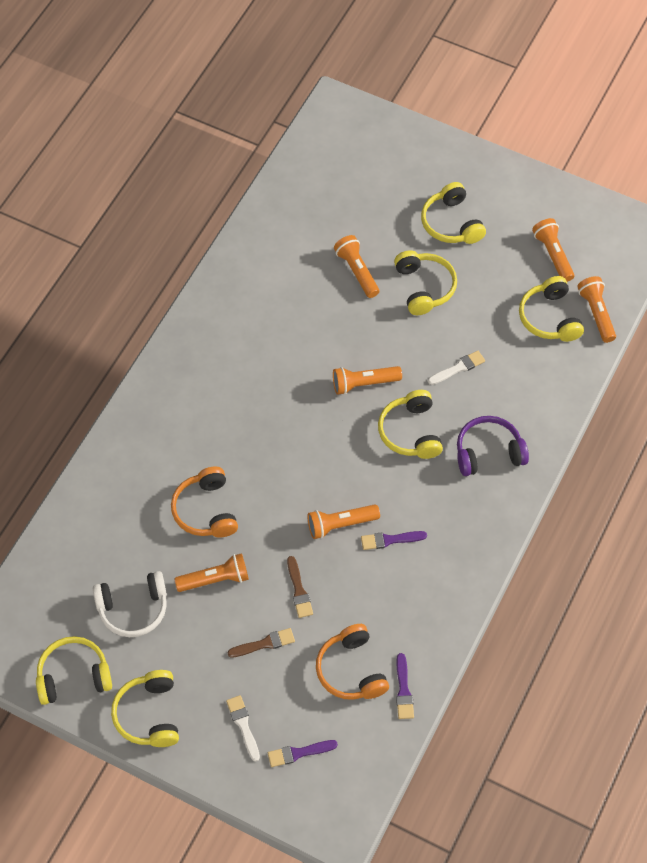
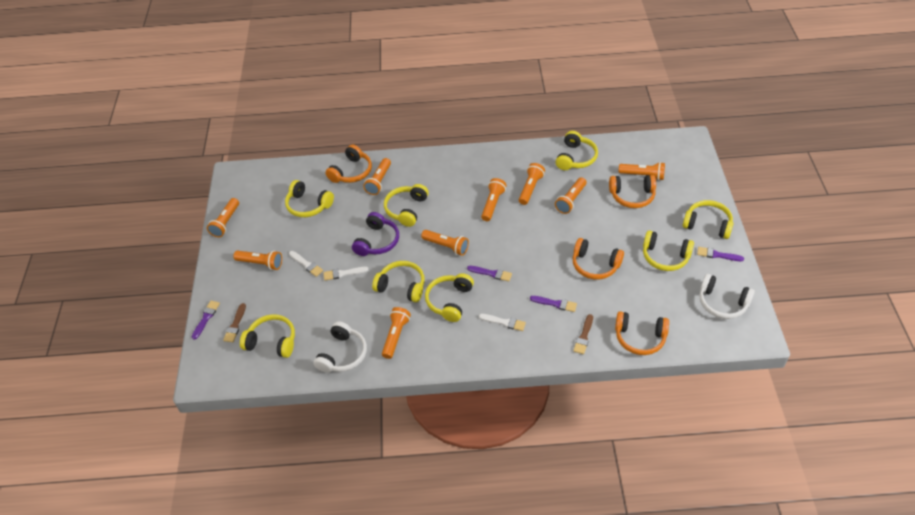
orange flashlight: 6 -> 9
orange headphones: 2 -> 4
purple brush: 3 -> 4
white brush: 2 -> 3
white headphones: 1 -> 2
yellow headphones: 6 -> 8

